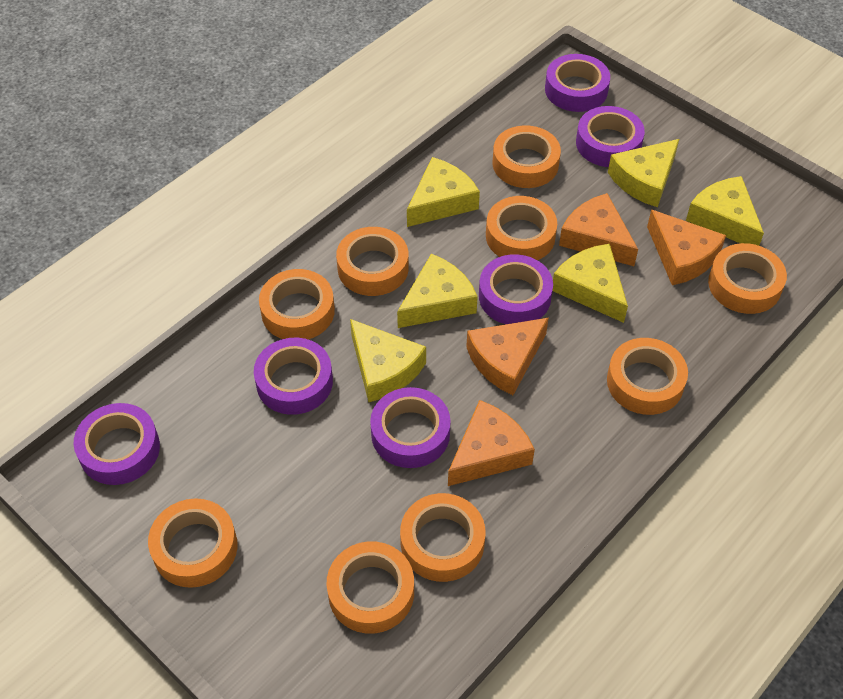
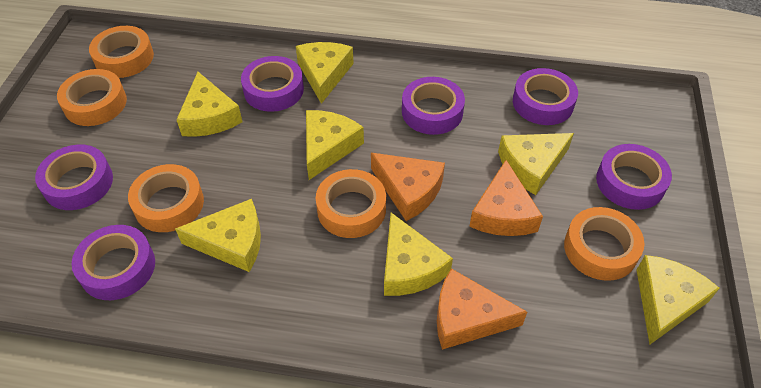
orange cheese: 4 -> 3
orange tape: 9 -> 5
yellow cheese: 6 -> 7

